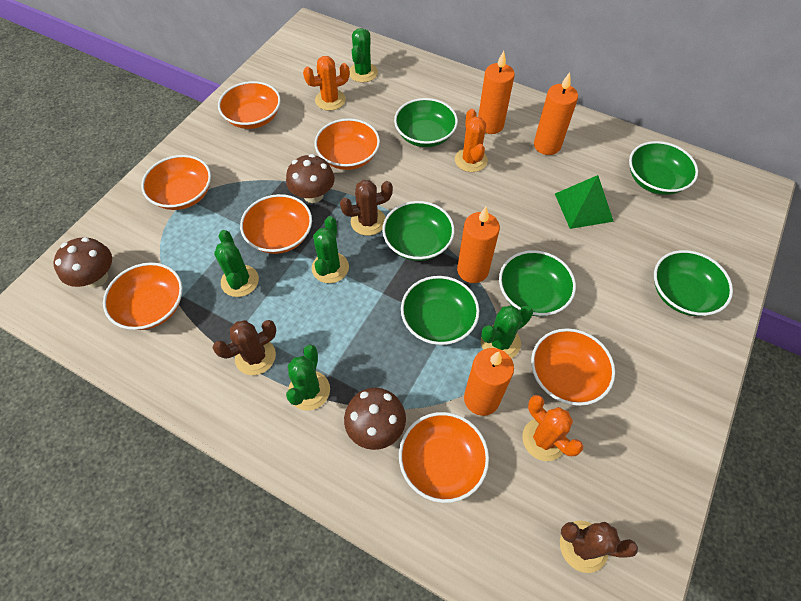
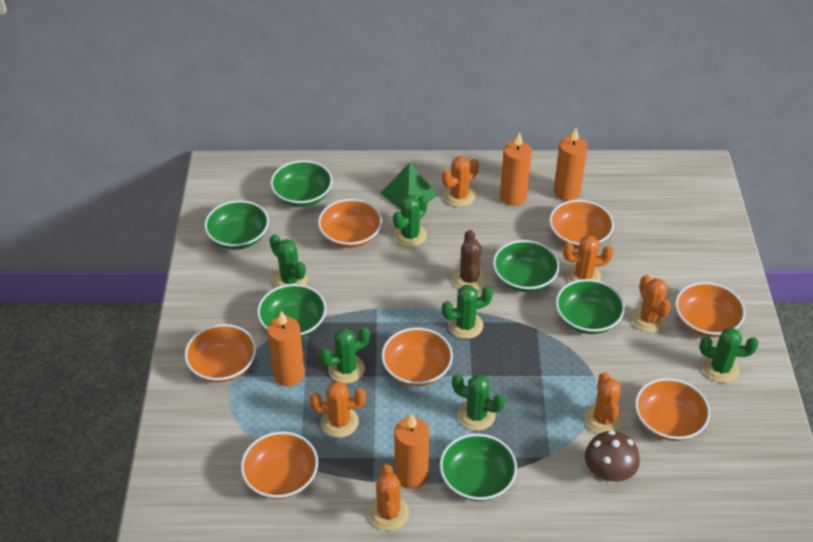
brown cactus: 3 -> 1
brown mushroom: 3 -> 1
green cactus: 5 -> 6
orange cactus: 3 -> 6

